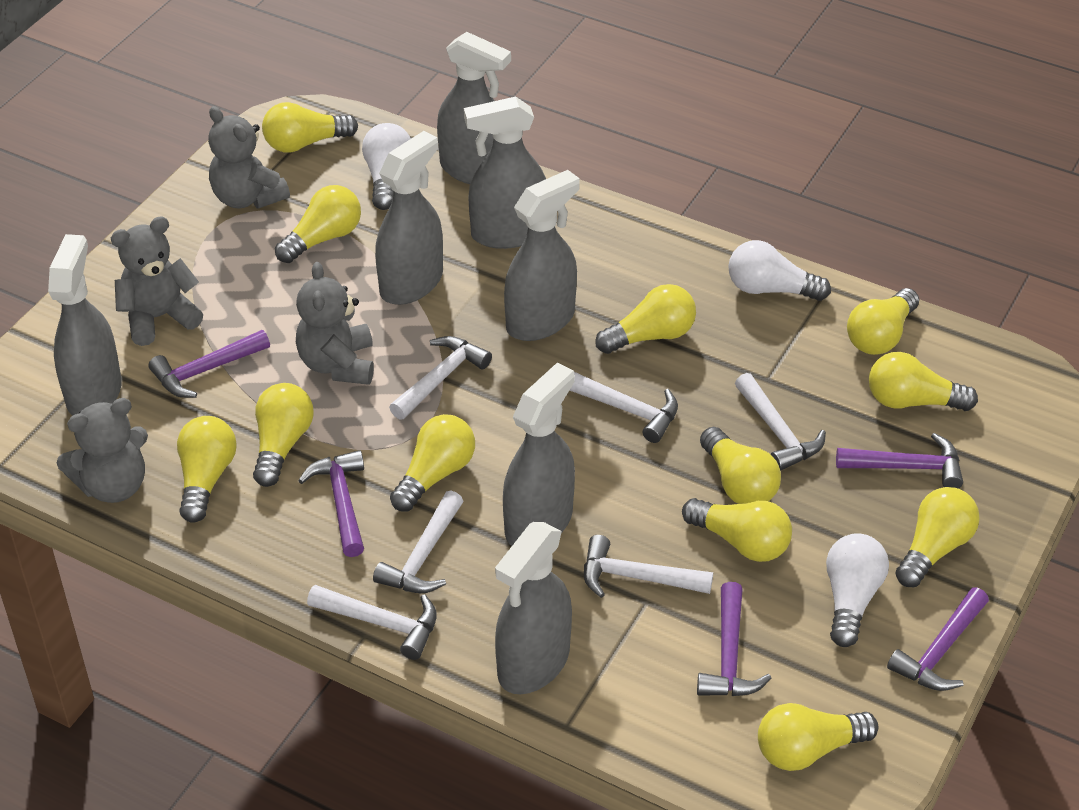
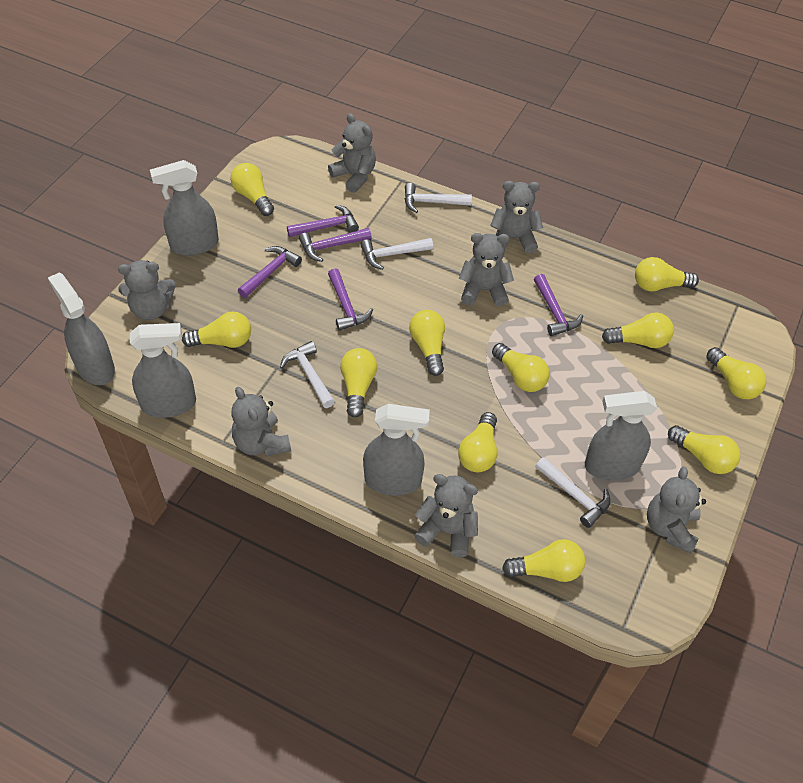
grey spray bottle: 7 -> 5
grey teddy bear: 4 -> 7
white hammer: 6 -> 4
white light bulb: 3 -> 0
yellow light bulb: 12 -> 11

